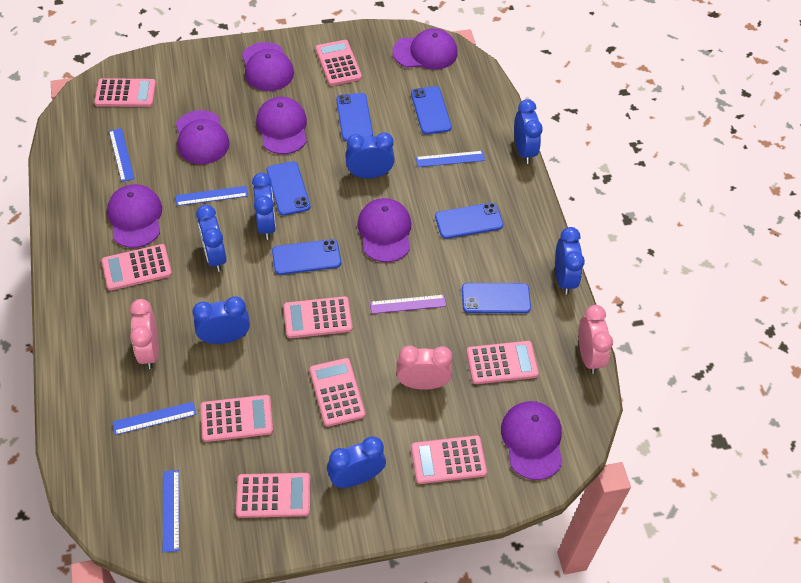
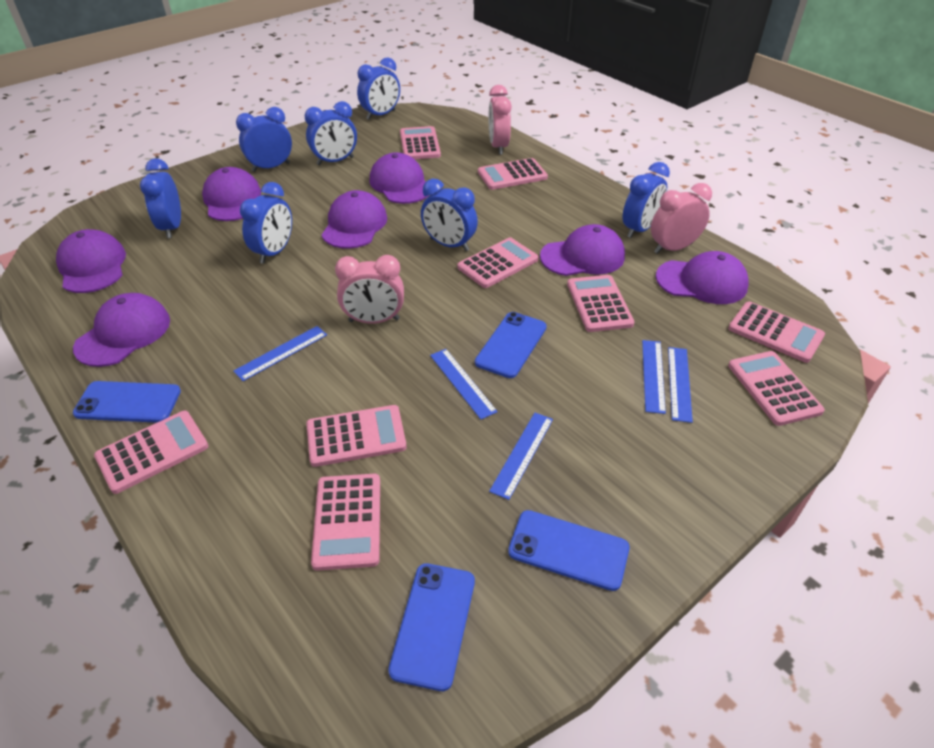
blue phone: 6 -> 4
purple ruler: 1 -> 0

